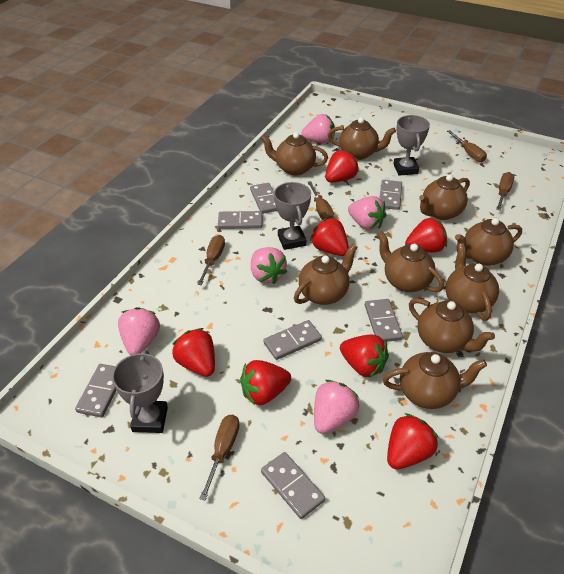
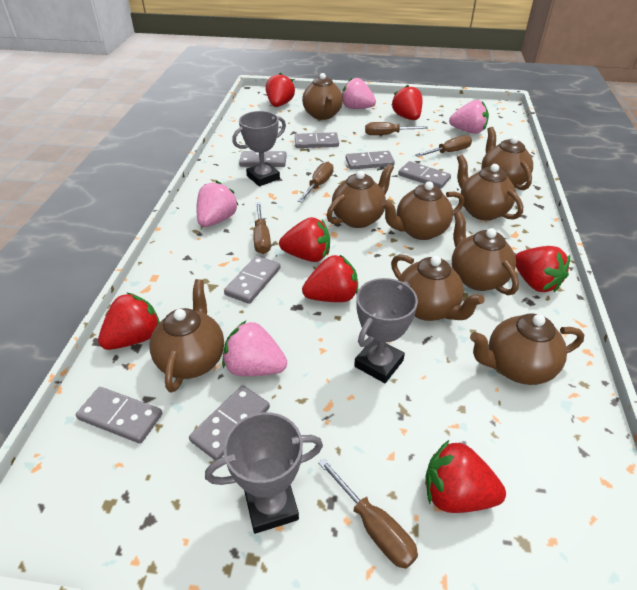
pink strawberry: 5 -> 4

